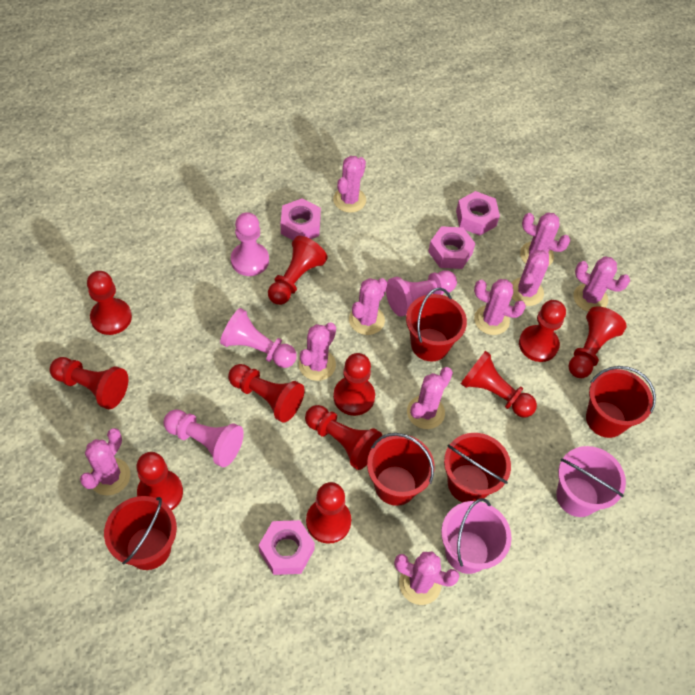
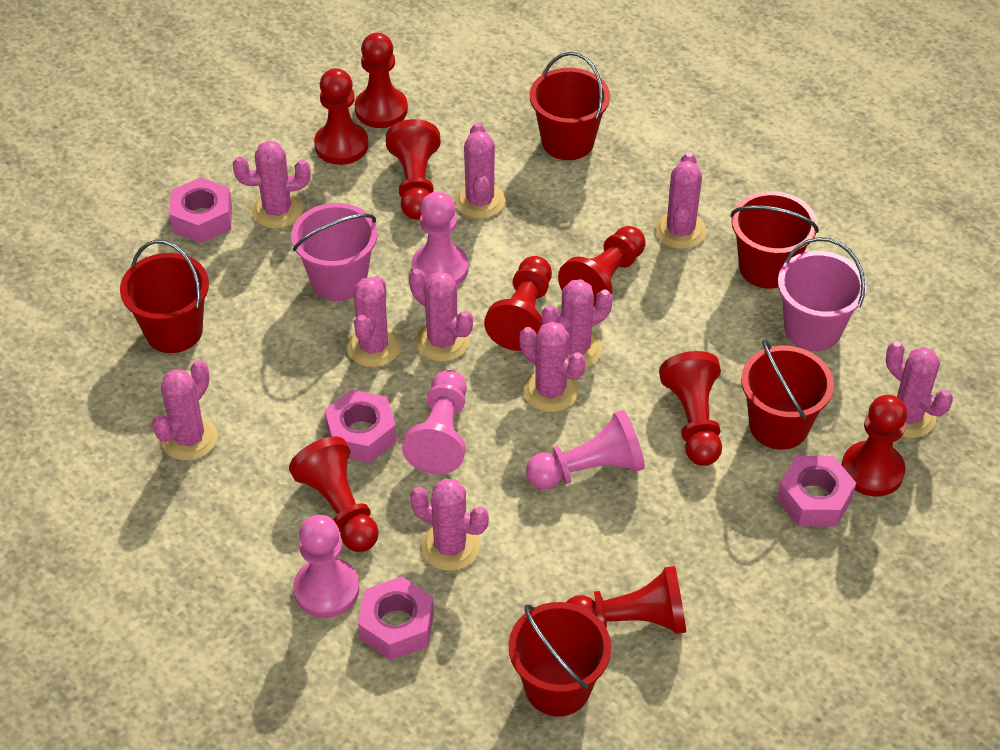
red pawn: 11 -> 9

